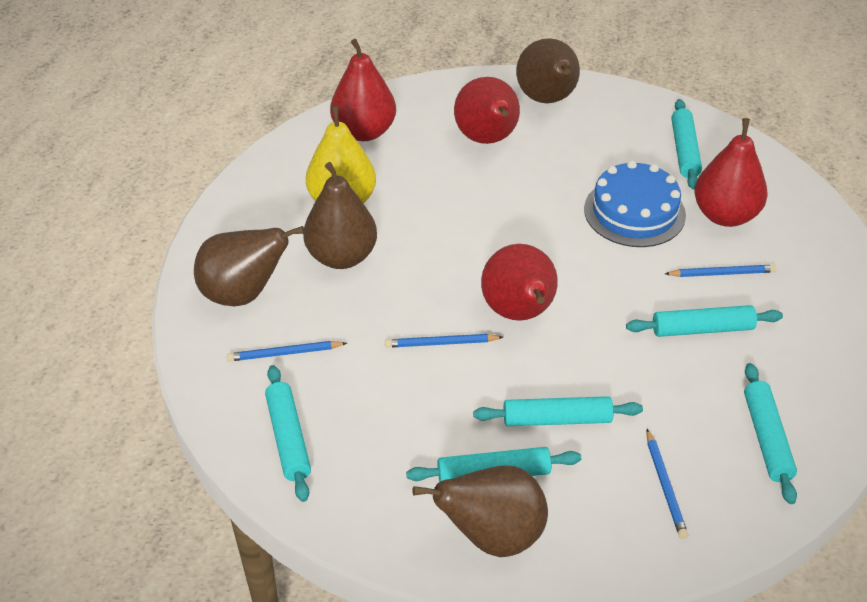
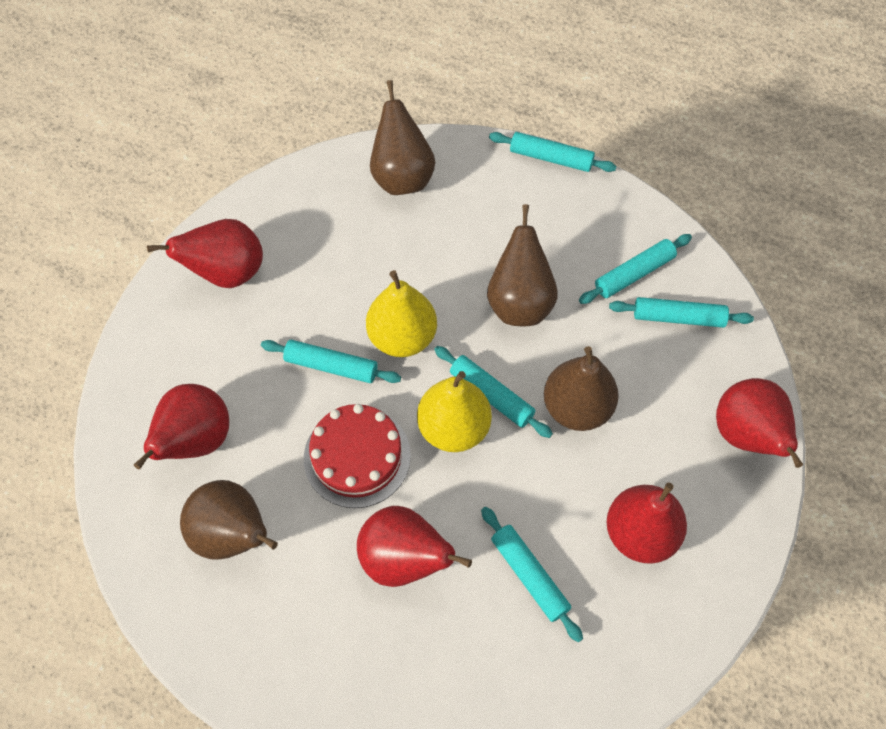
blue cake: 1 -> 0
blue pencil: 4 -> 0
red cake: 0 -> 1
red pear: 4 -> 5
yellow pear: 1 -> 2

